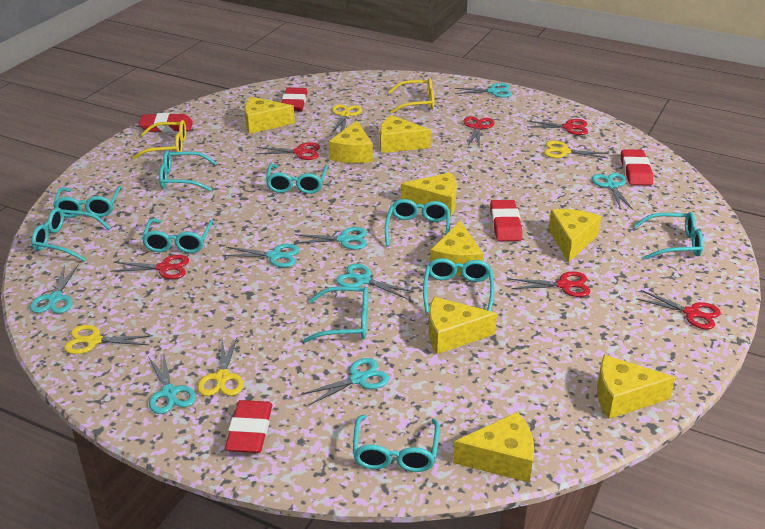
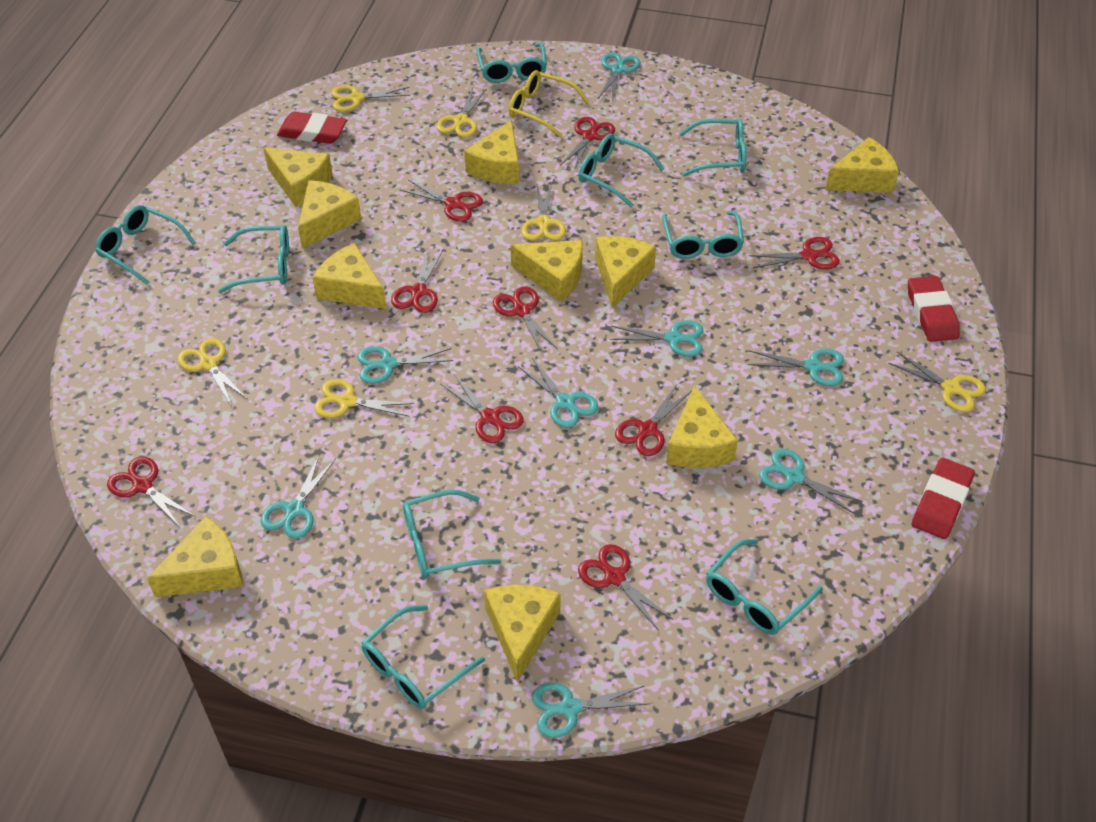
red eraser: 5 -> 3
red scissors: 6 -> 9
turquoise glasses: 10 -> 9
yellow cheese: 9 -> 10
yellow glasses: 2 -> 1
yellow scissors: 4 -> 6

